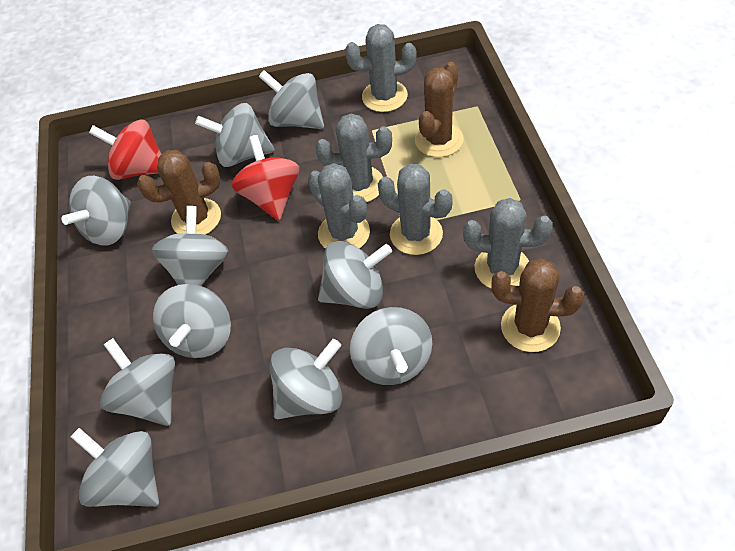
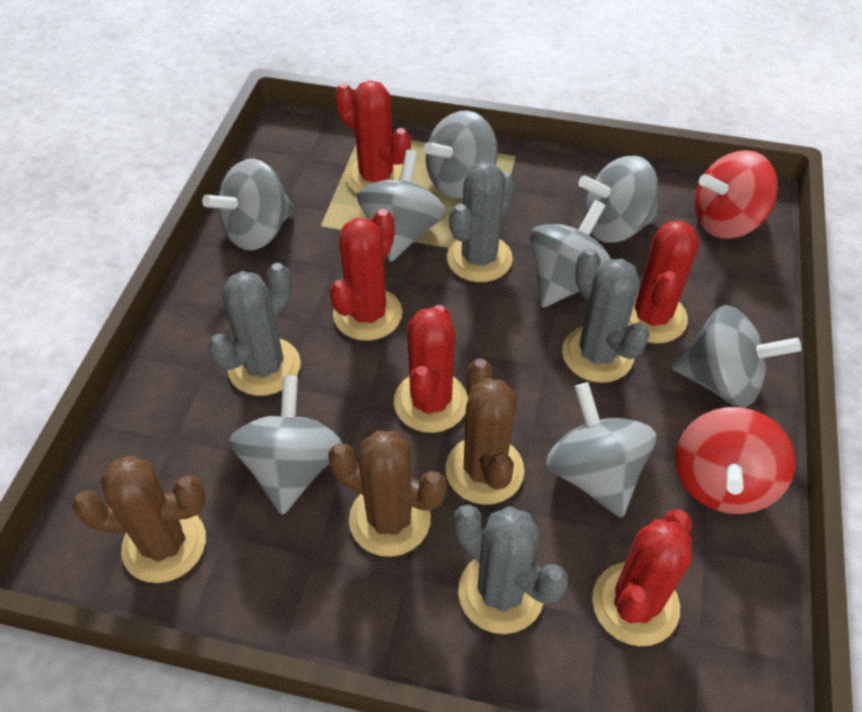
grey cactus: 5 -> 4
grey spinning top: 10 -> 8
red cactus: 0 -> 5

